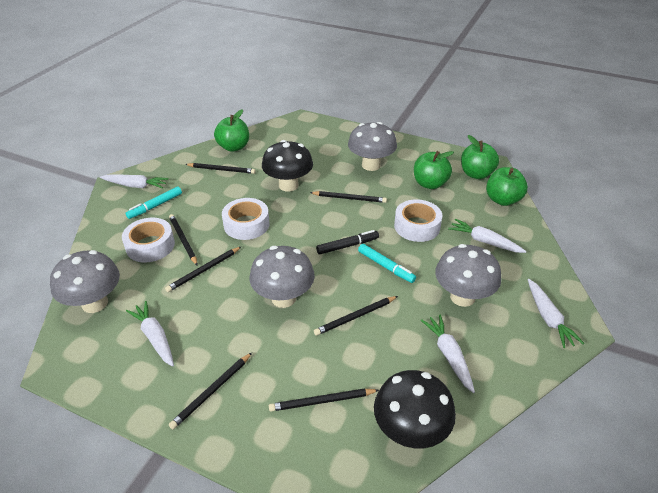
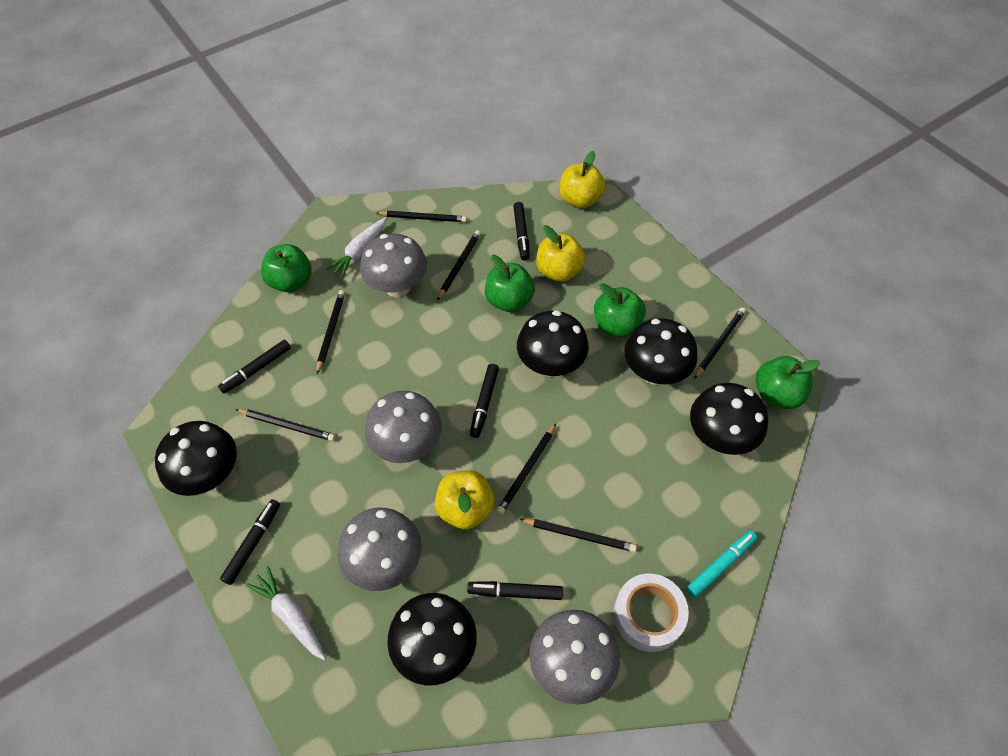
black marker: 1 -> 5
black mushroom: 2 -> 5
turquoise marker: 2 -> 1
white carrot: 5 -> 2
white tape: 3 -> 1
yellow apple: 0 -> 3

